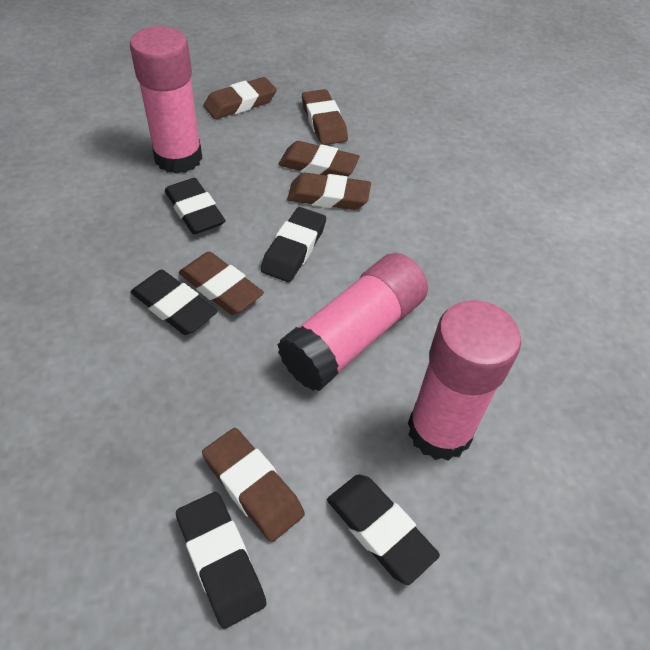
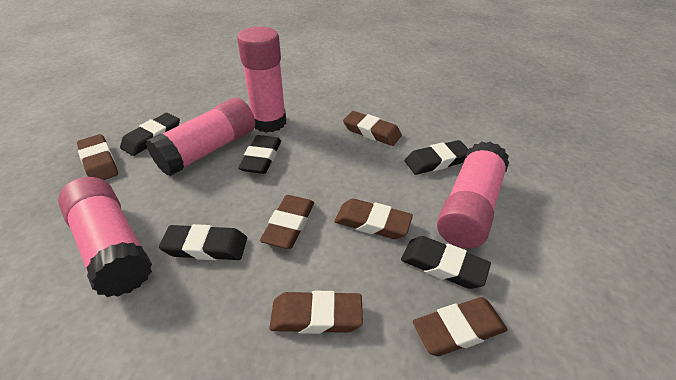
pink glue stick: 3 -> 4

